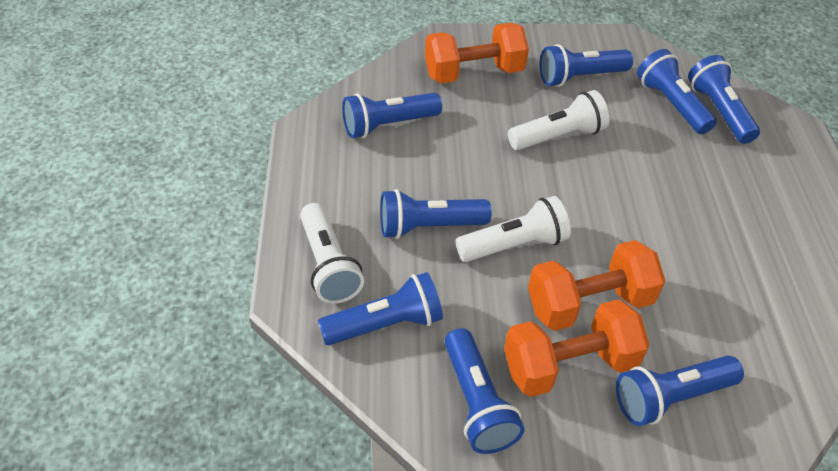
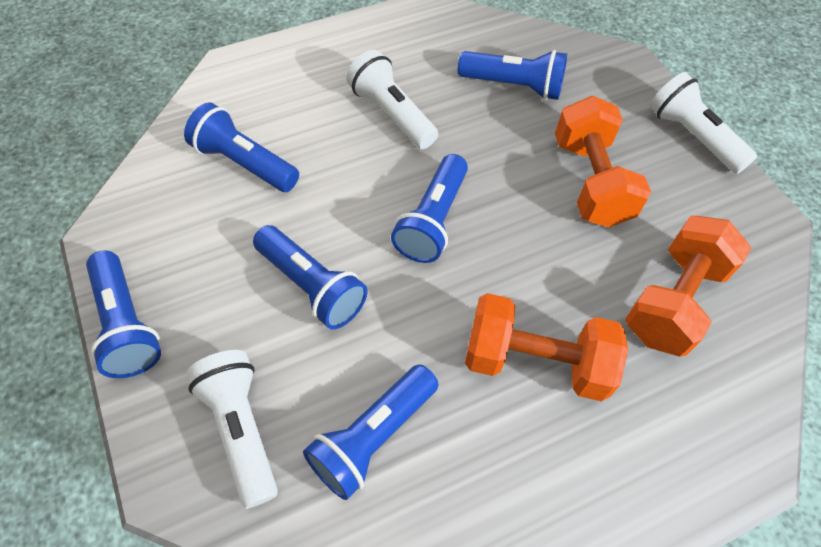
blue flashlight: 8 -> 6

